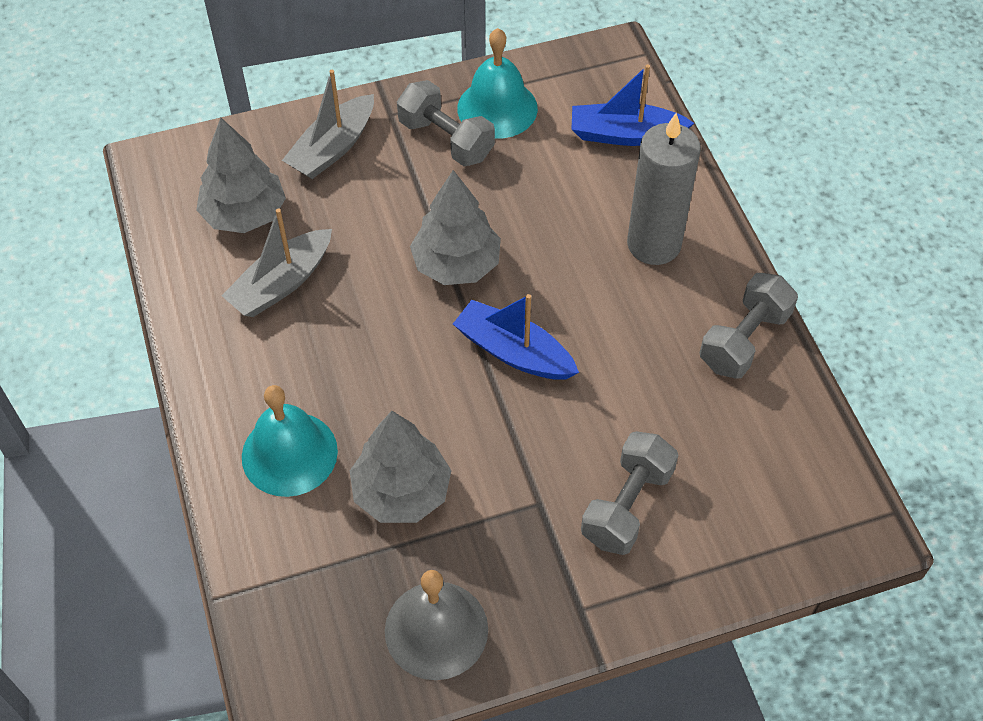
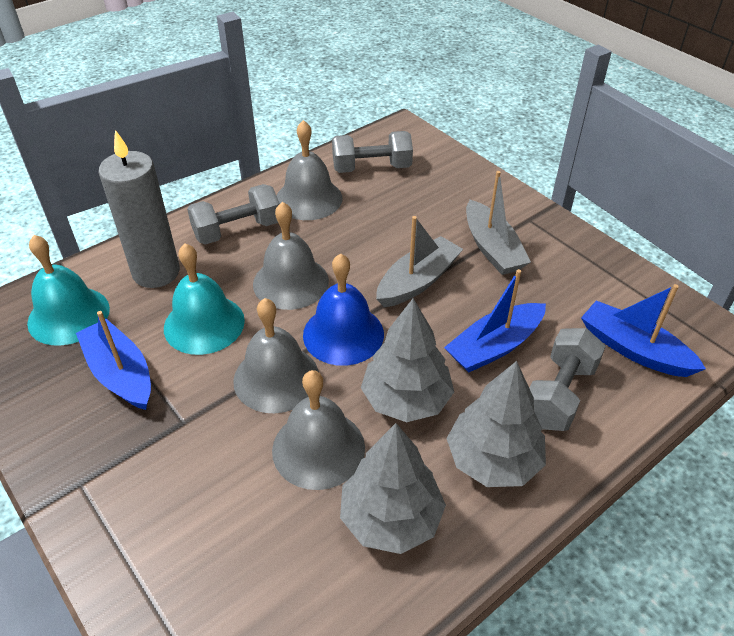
blue bell: 0 -> 1
blue boat: 2 -> 3
grey bell: 1 -> 4

